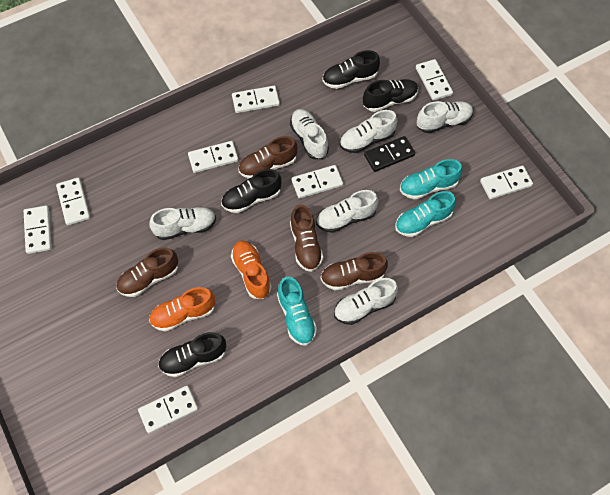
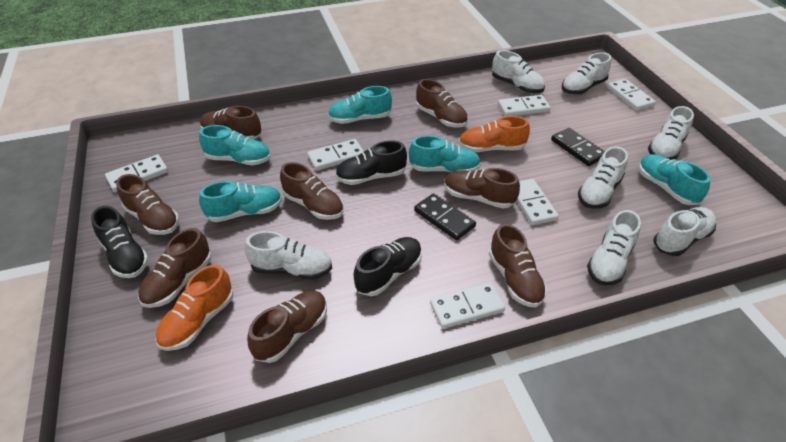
black domino: 1 -> 2
black shoe: 4 -> 3
brown shoe: 4 -> 8
turquoise shoe: 3 -> 5
white domino: 8 -> 6
white shoe: 6 -> 7

